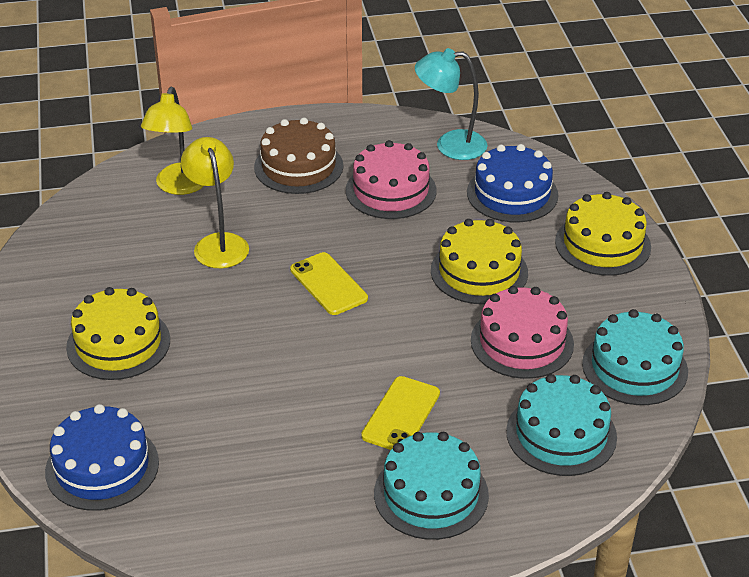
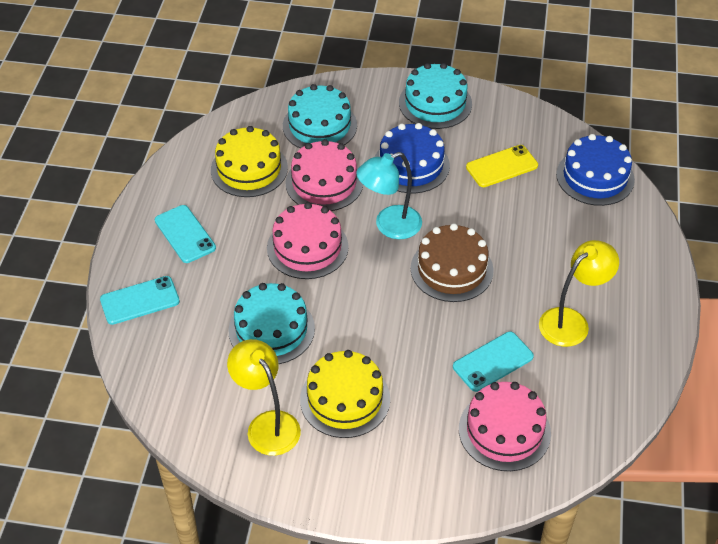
pink cake: 2 -> 3
turquoise phone: 0 -> 3
yellow cake: 3 -> 2
yellow phone: 2 -> 1

